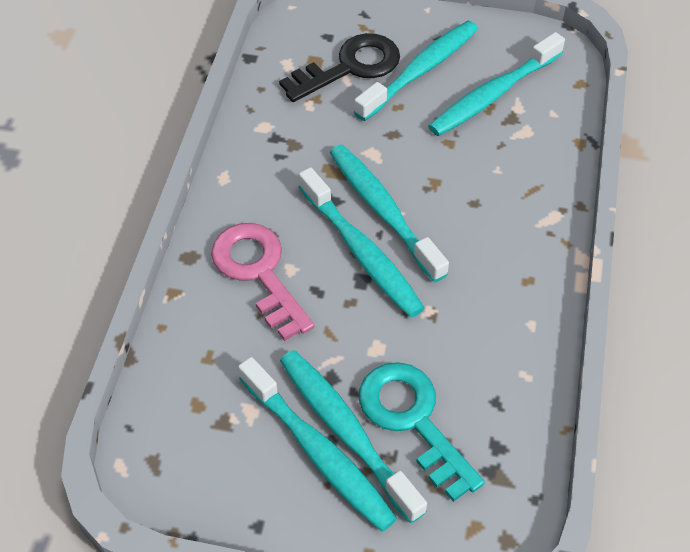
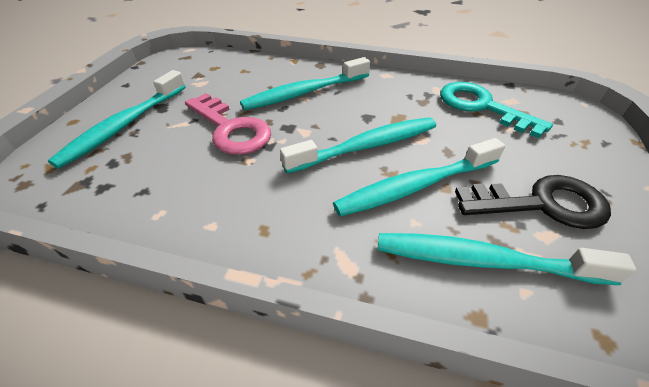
turquoise toothbrush: 6 -> 5

